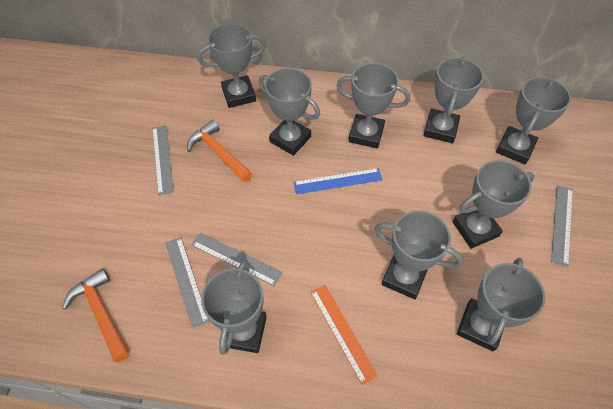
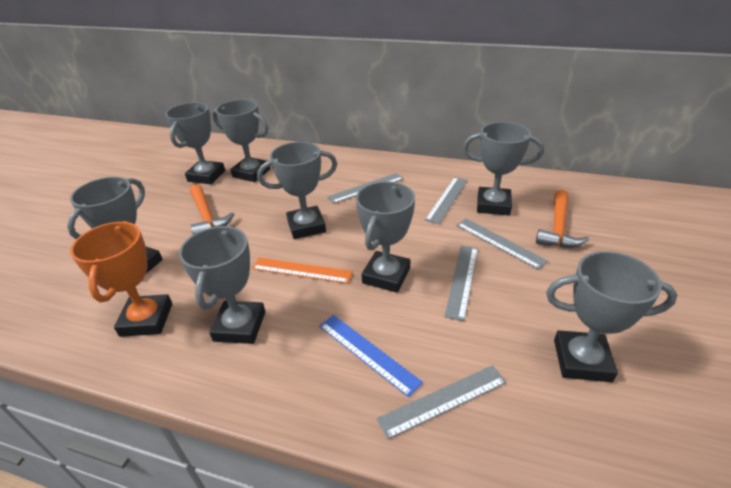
grey ruler: 4 -> 5
grey trophy: 9 -> 8
orange trophy: 0 -> 1

